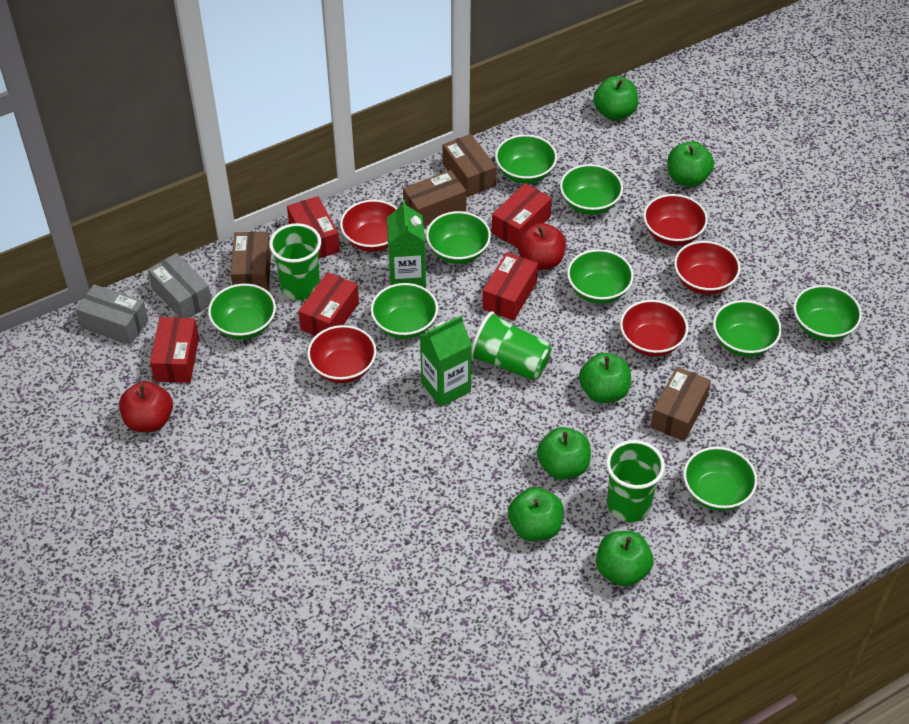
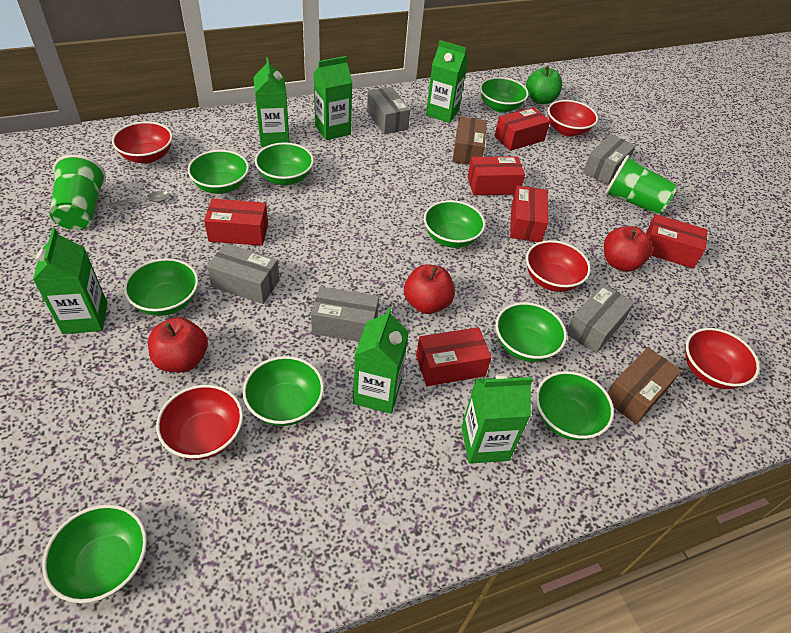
brown box: 4 -> 2
green apple: 6 -> 1
green carton: 2 -> 6
green cup: 3 -> 2
grey box: 2 -> 5
grey spoon: 0 -> 1
red apple: 2 -> 3
red box: 5 -> 6

